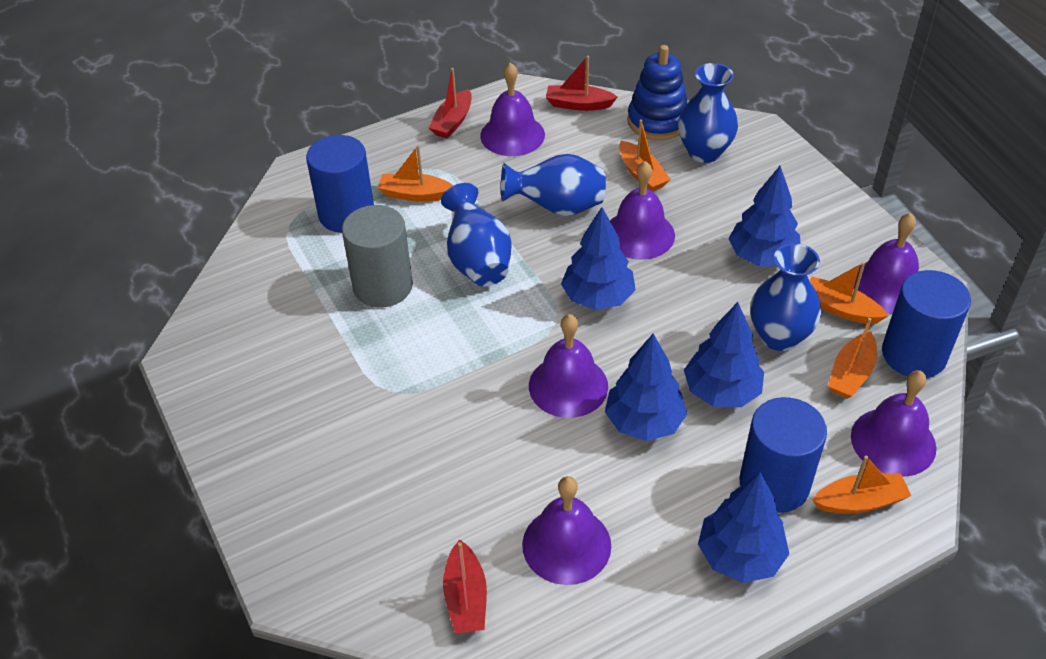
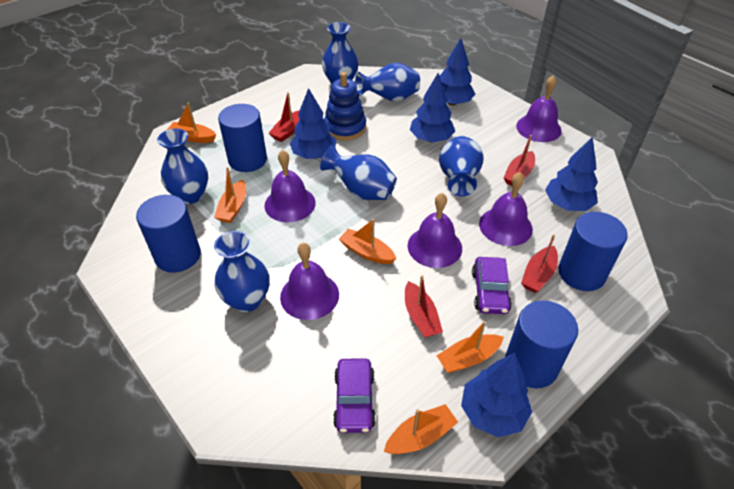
blue cylinder: 3 -> 4
blue vase: 4 -> 6
grey cylinder: 1 -> 0
purple bell: 6 -> 5
purple car: 0 -> 2
red boat: 3 -> 4

